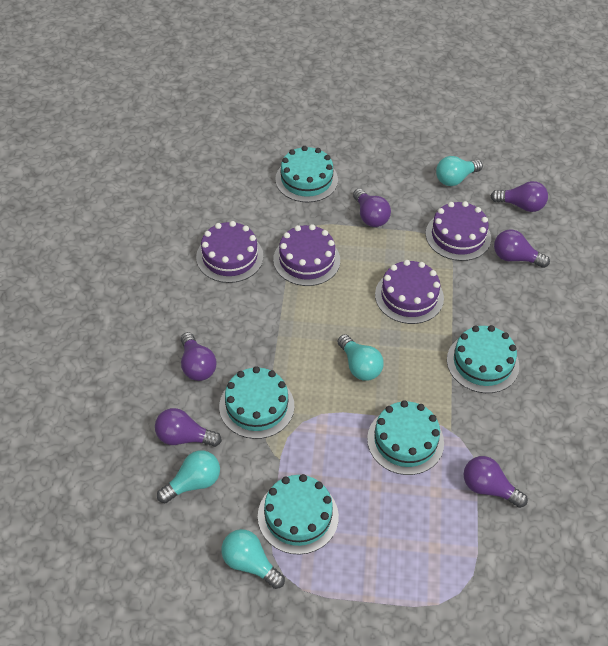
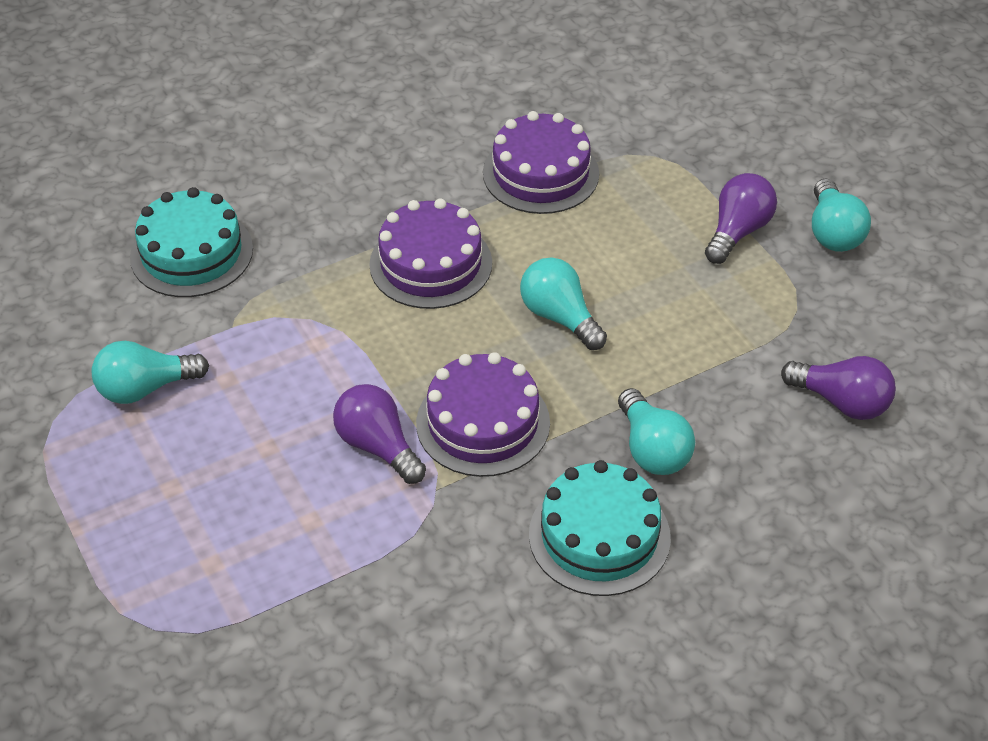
purple cake: 4 -> 3
purple light bulb: 6 -> 3
turquoise cake: 5 -> 2

